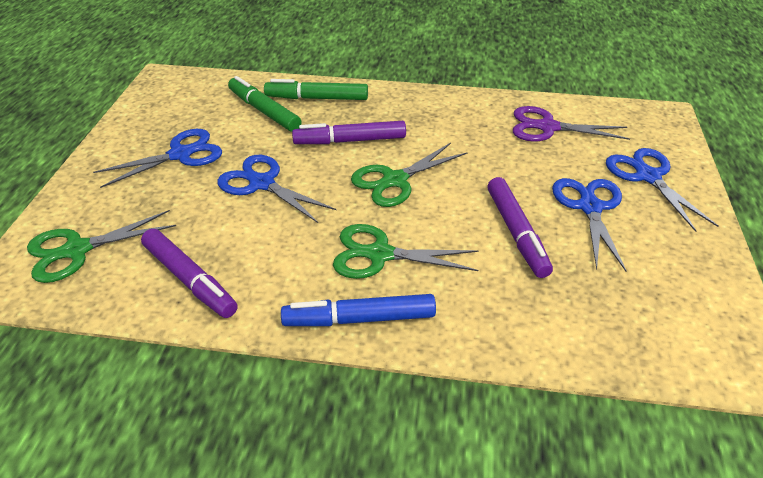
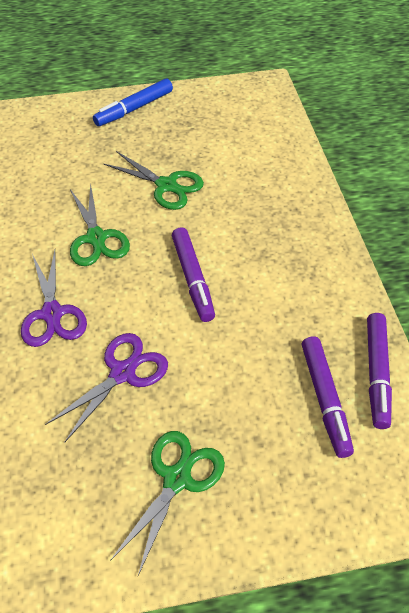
blue scissors: 4 -> 0
green marker: 2 -> 0
purple scissors: 1 -> 2

